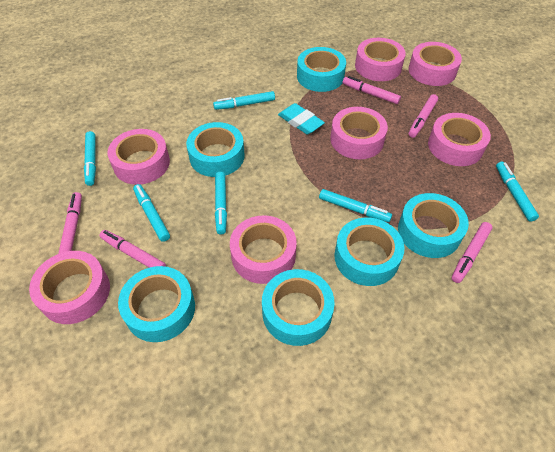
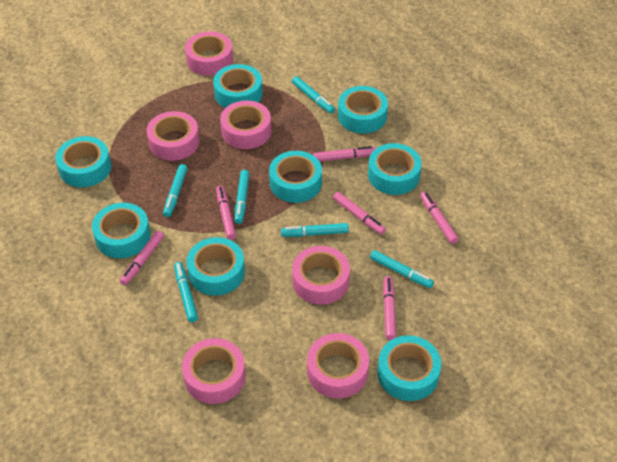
pink marker: 5 -> 6
pink tape: 7 -> 6
turquoise eraser: 1 -> 0
turquoise tape: 6 -> 8

